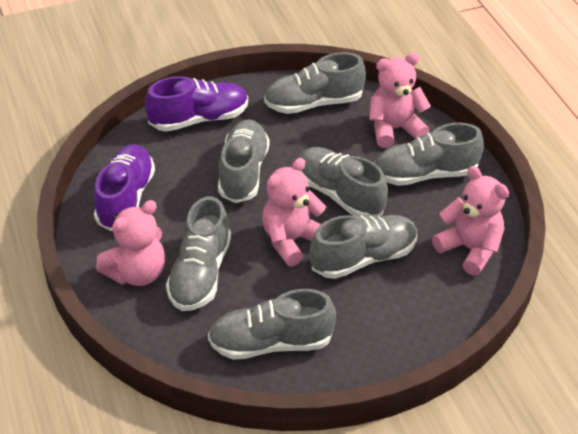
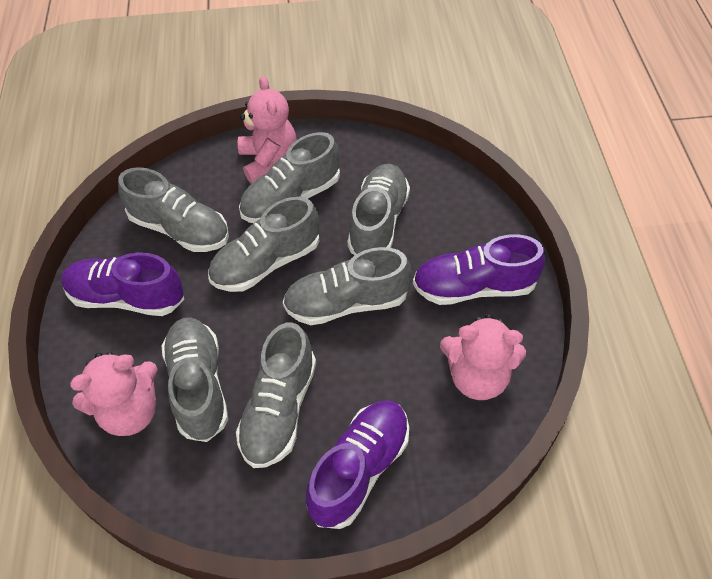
pink teddy bear: 4 -> 3
purple shoe: 2 -> 3

